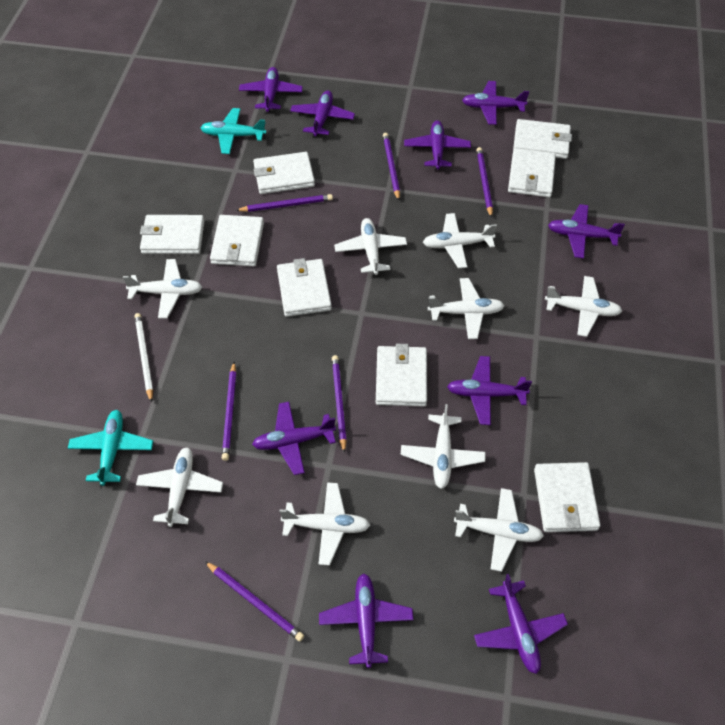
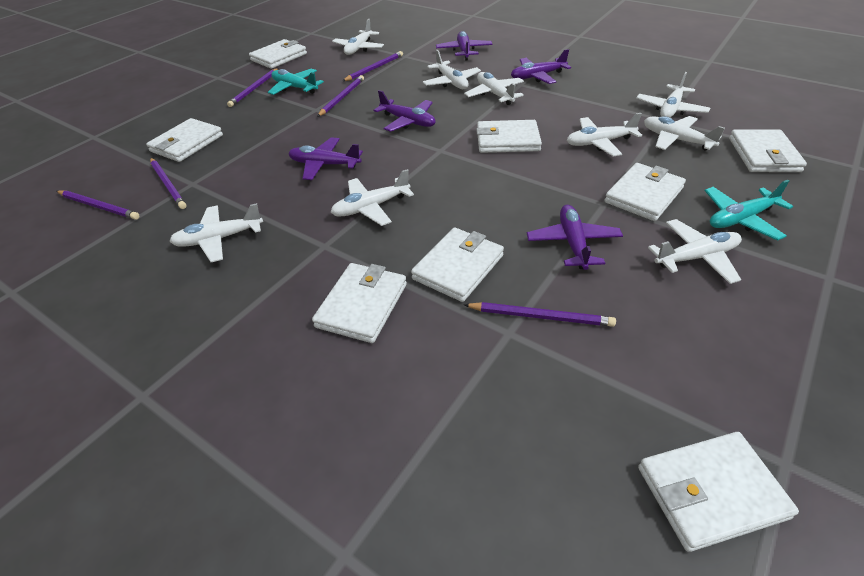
purple plane: 9 -> 5
white pencil: 1 -> 0

